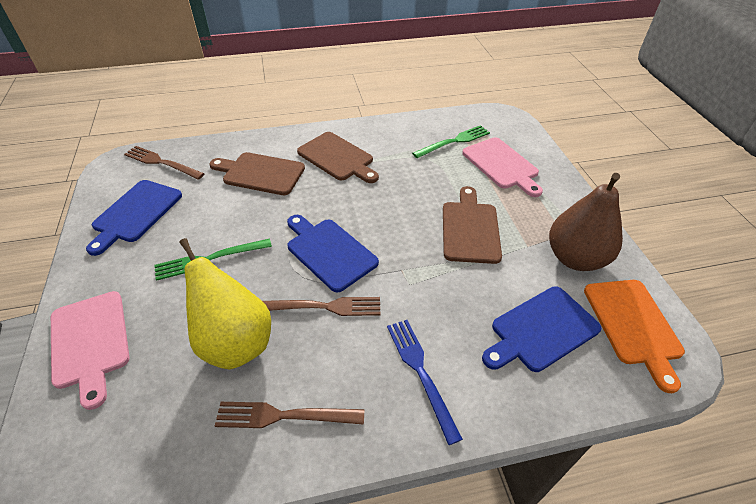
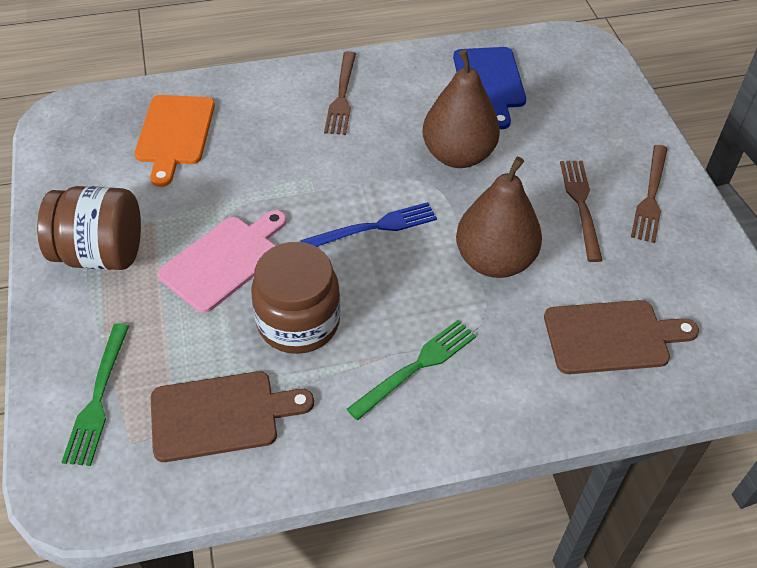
blue cutting board: 3 -> 1
brown cutting board: 3 -> 2
brown jar: 0 -> 2
brown pear: 1 -> 2
pink cutting board: 2 -> 1
yellow pear: 1 -> 0

